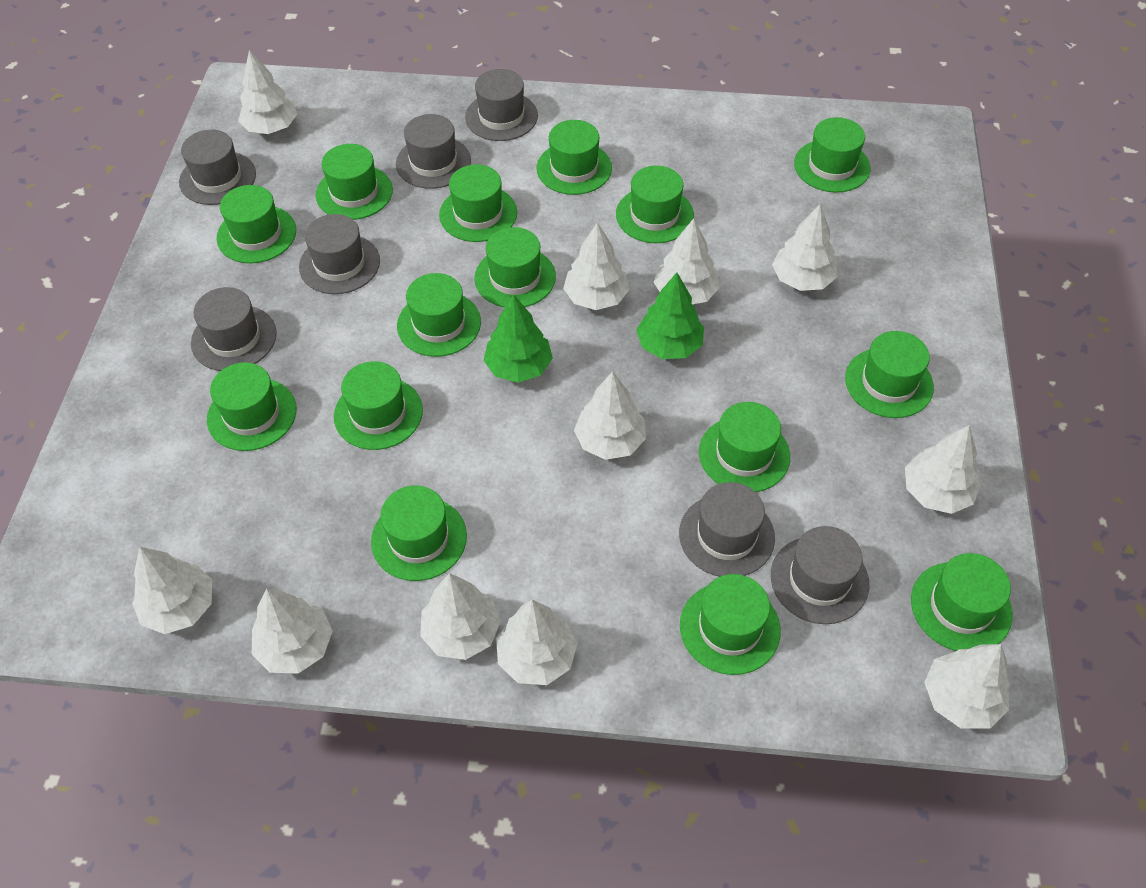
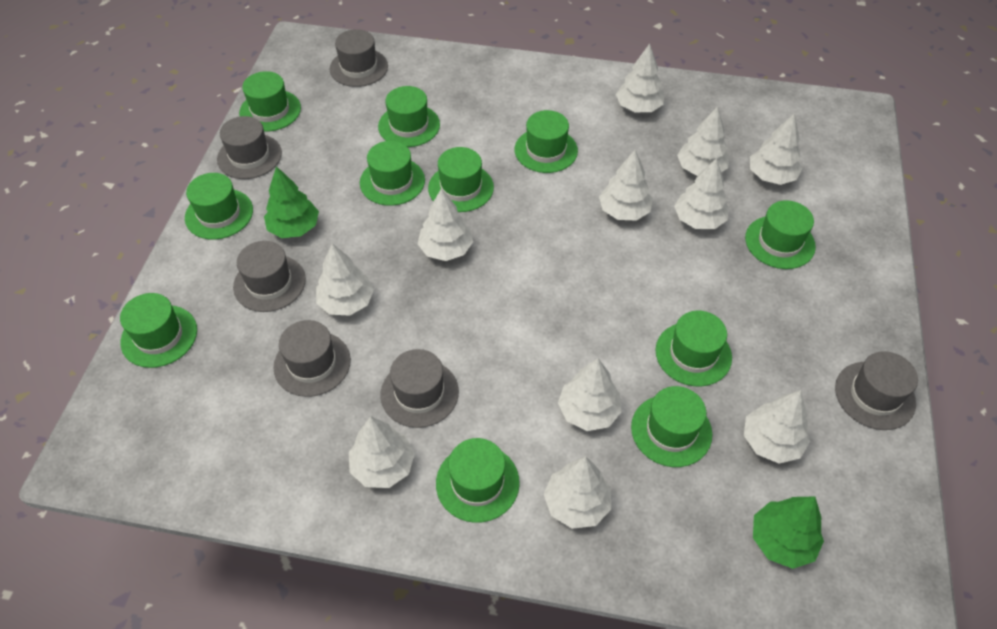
green hat: 15 -> 11
grey hat: 7 -> 6

